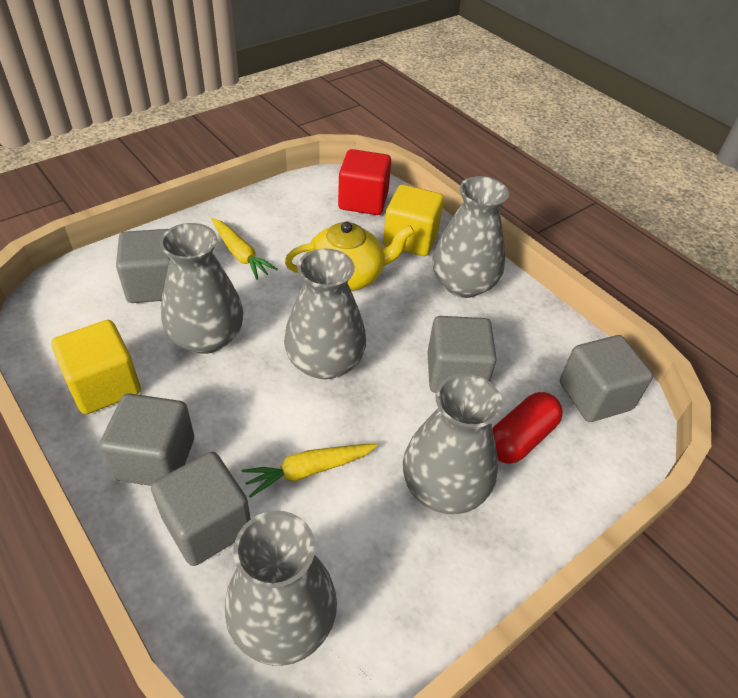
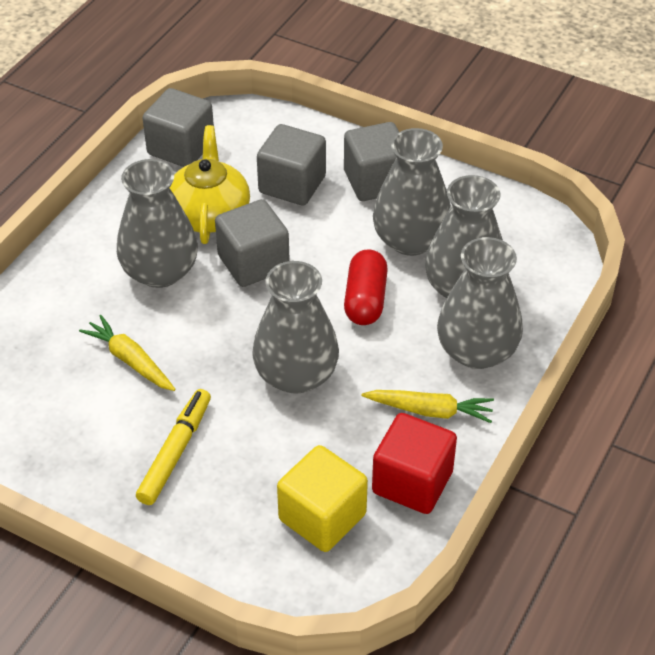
grey cube: 5 -> 4
yellow cube: 2 -> 1
yellow marker: 0 -> 1

